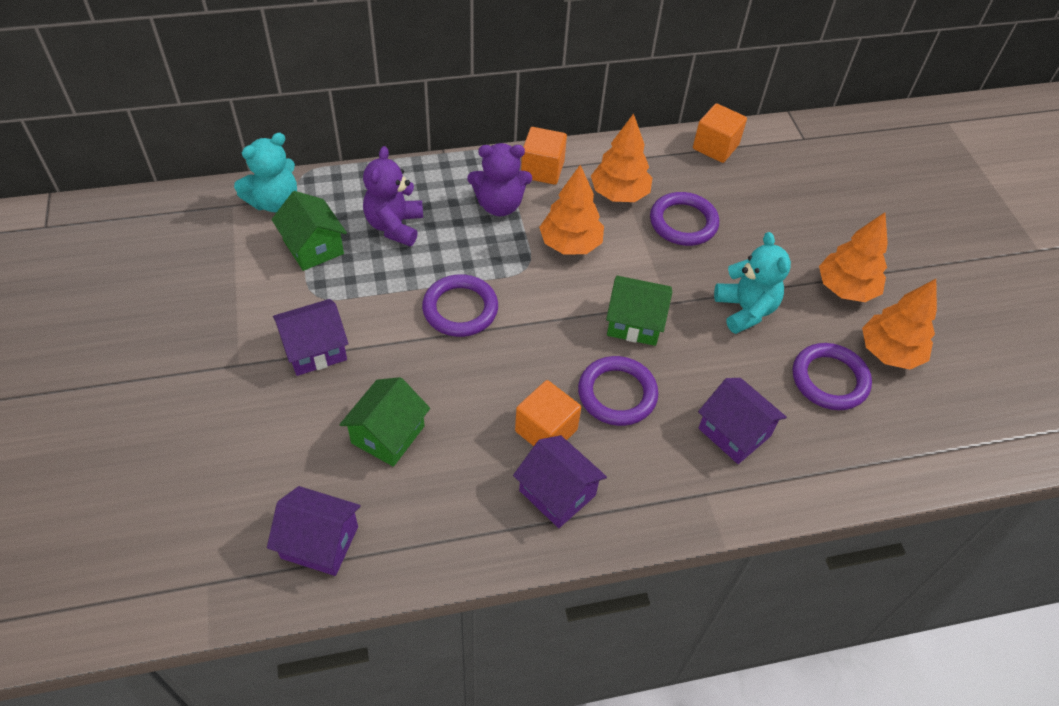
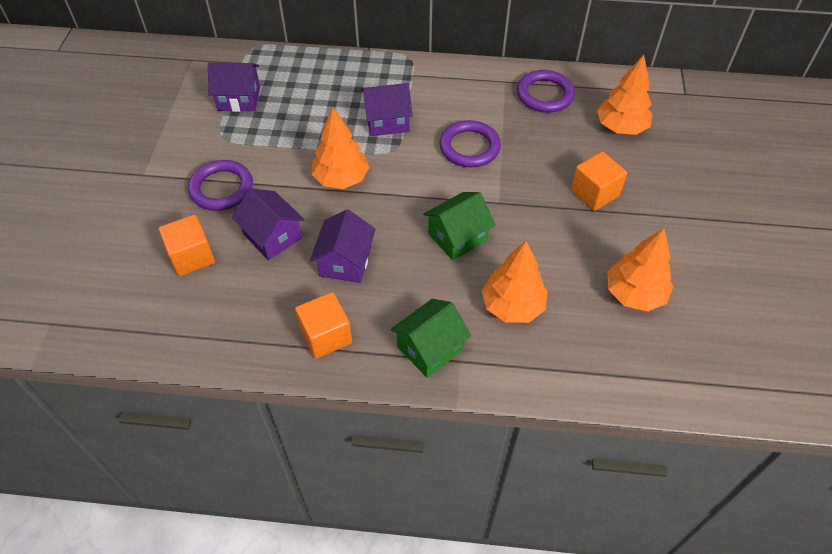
green house: 3 -> 2
purple ring: 4 -> 3
purple teddy bear: 2 -> 0
turquoise teddy bear: 2 -> 0

